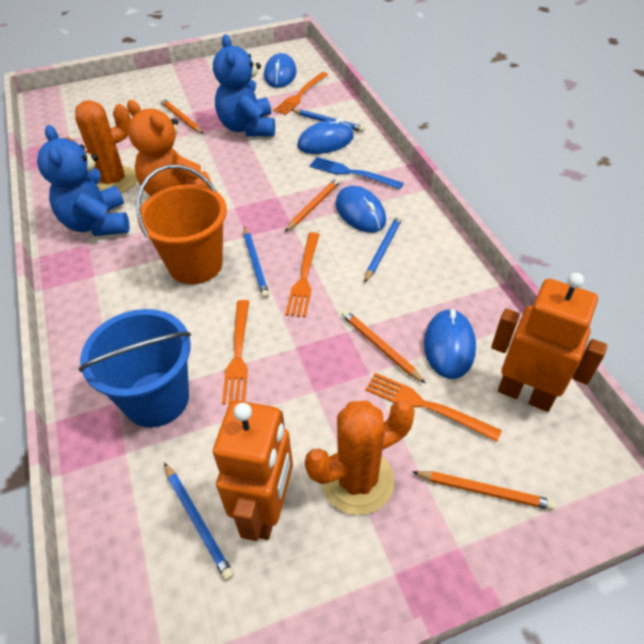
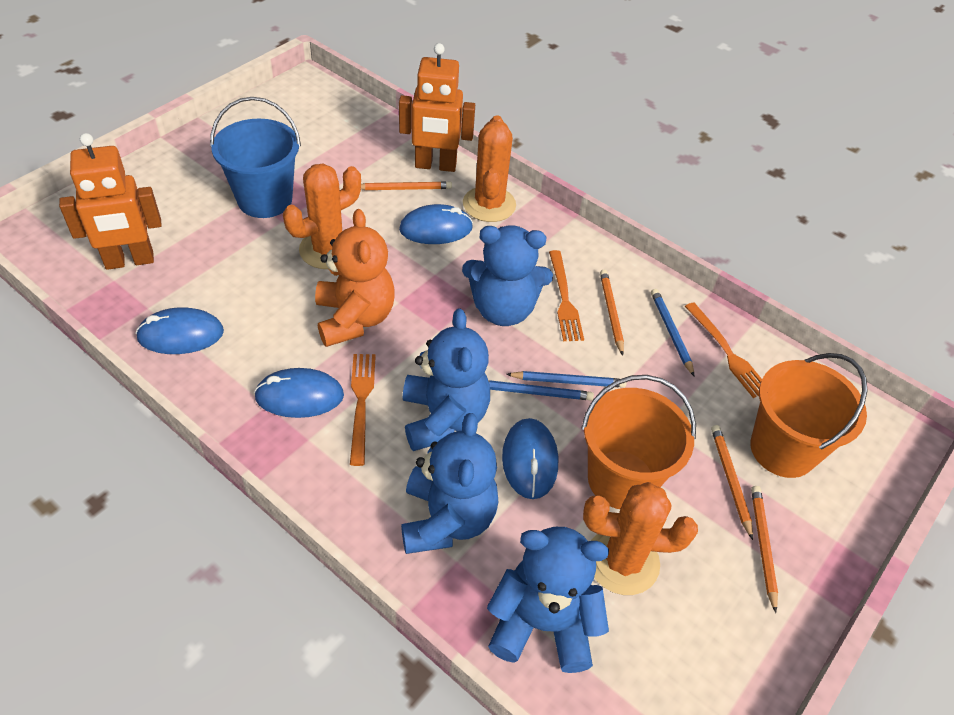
blue fork: 1 -> 0
blue pencil: 4 -> 3
blue teddy bear: 2 -> 4
orange bucket: 1 -> 2
orange cactus: 2 -> 3
orange fork: 4 -> 3

